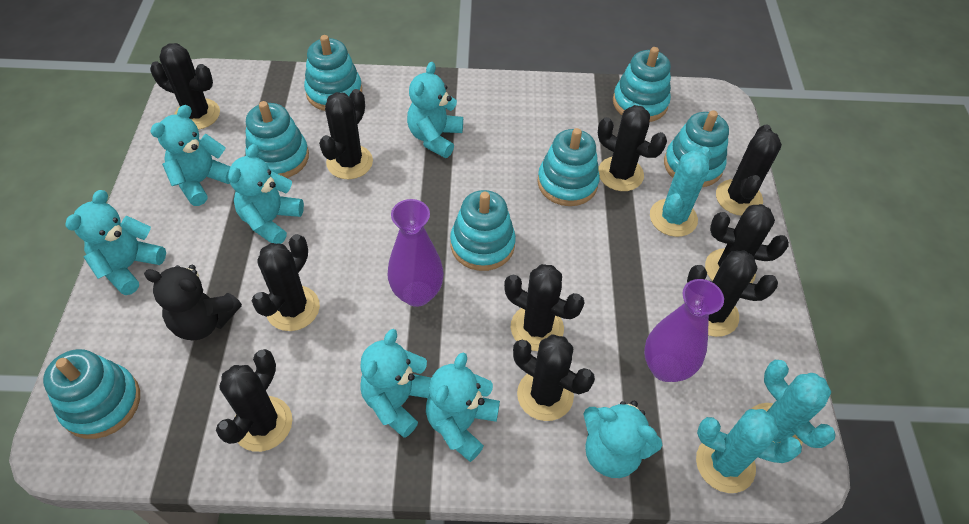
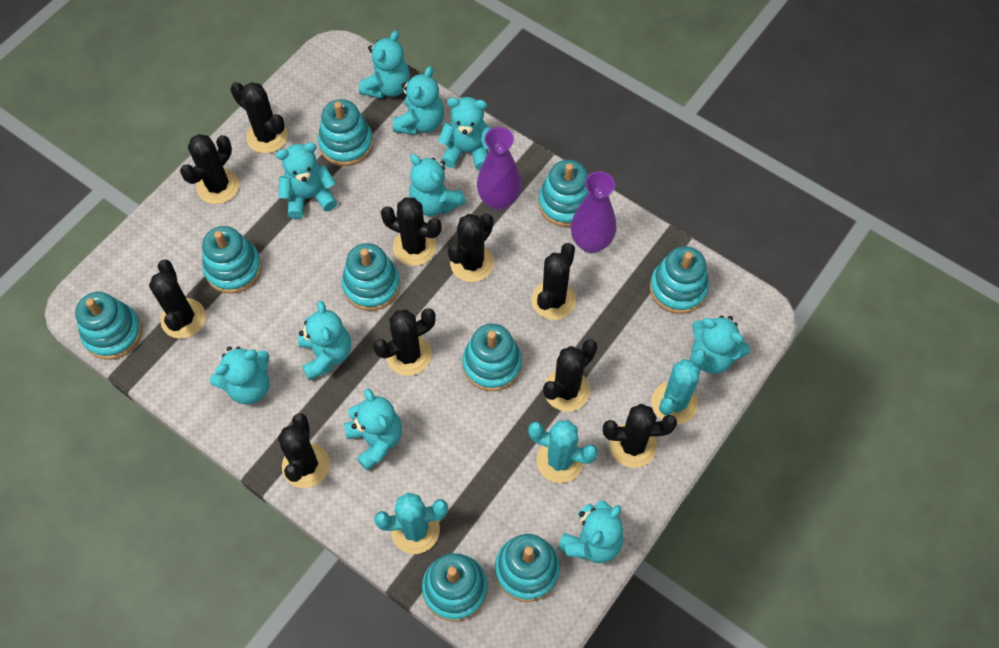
black teddy bear: 1 -> 0
turquoise stacking toy: 7 -> 9
turquoise teddy bear: 7 -> 10

